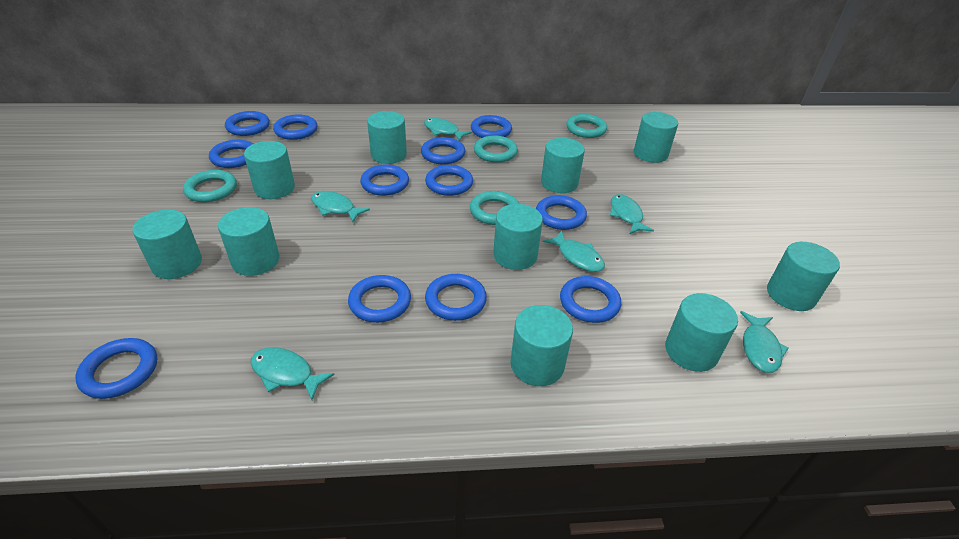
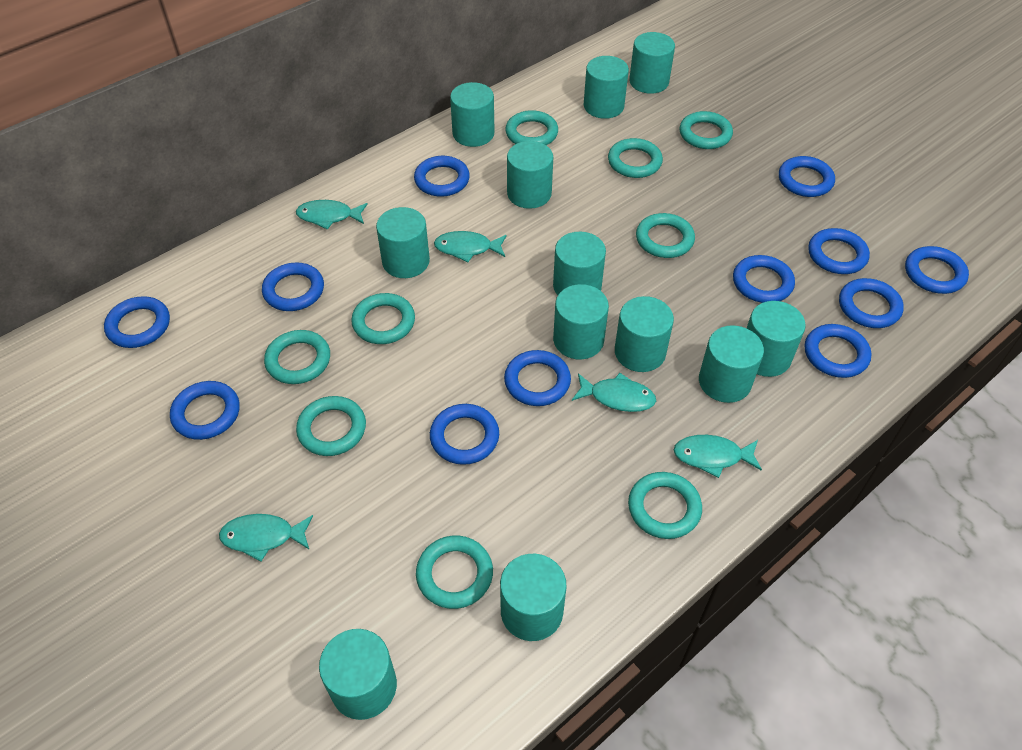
turquoise cylinder: 10 -> 12
turquoise fish: 6 -> 5
turquoise ring: 4 -> 9

